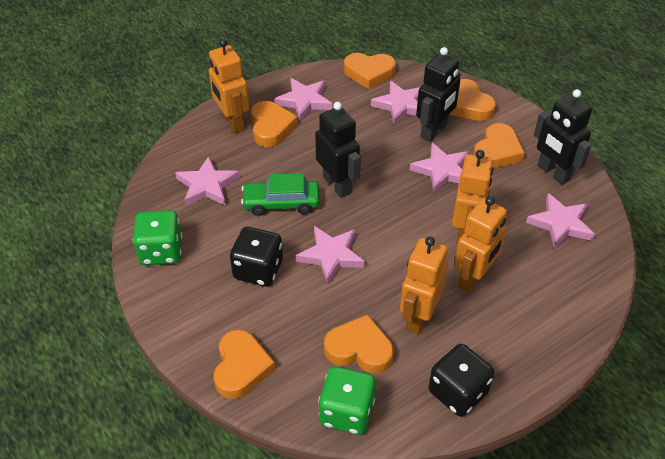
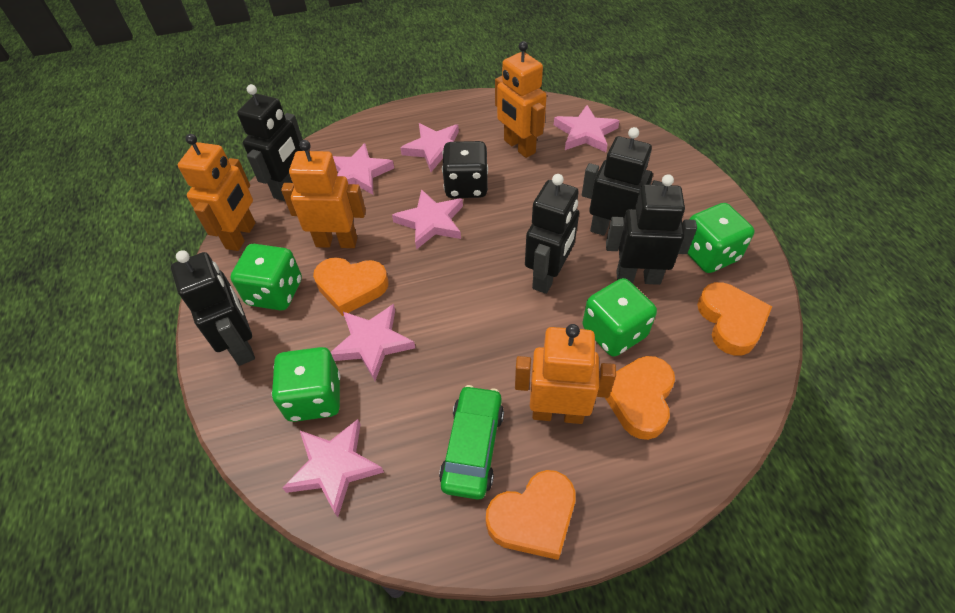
black dice: 2 -> 1
black robot: 3 -> 5
green dice: 2 -> 4
orange heart: 6 -> 4

